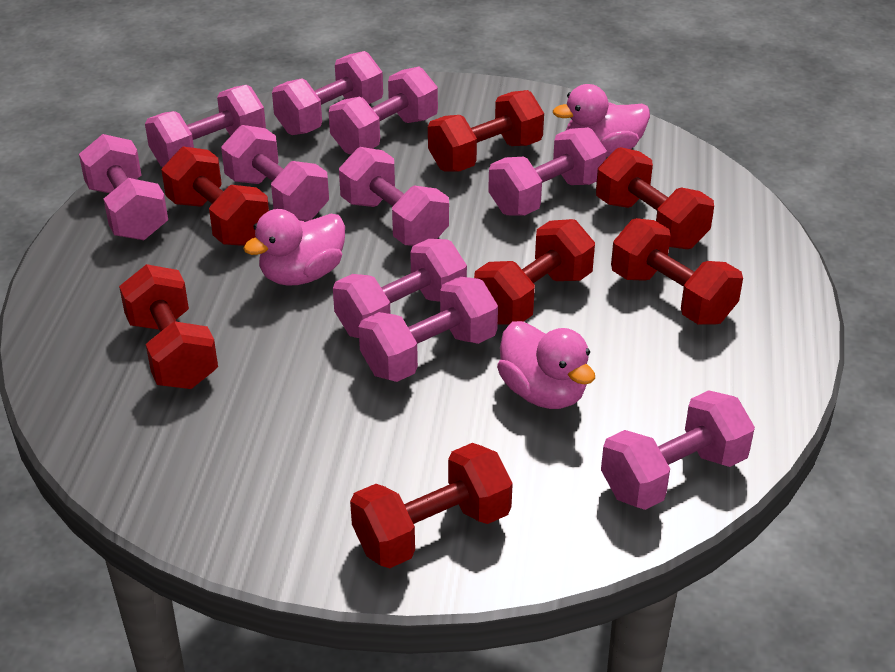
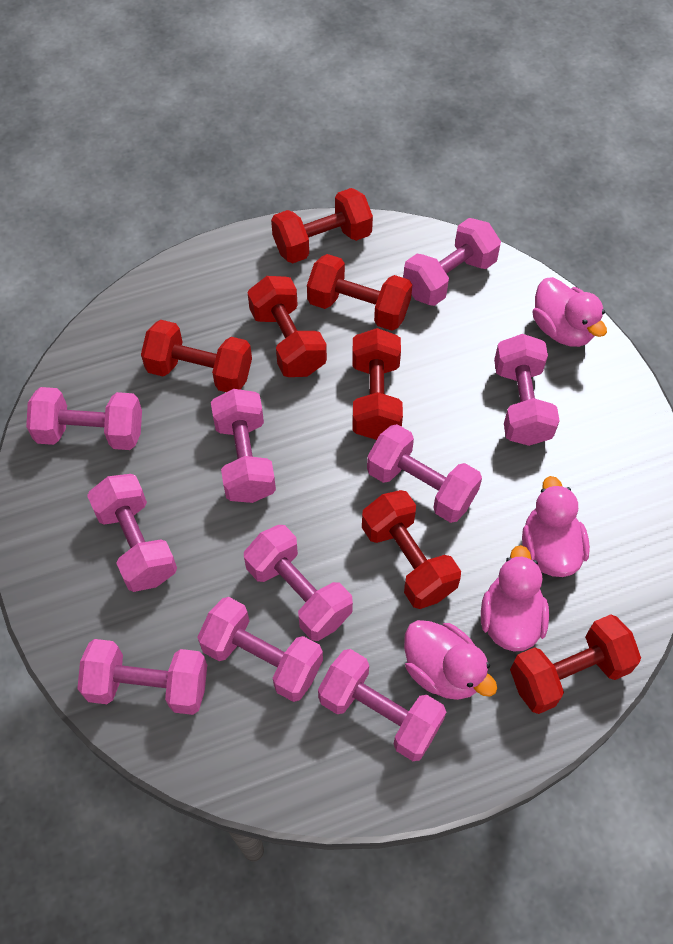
pink duck: 3 -> 4

